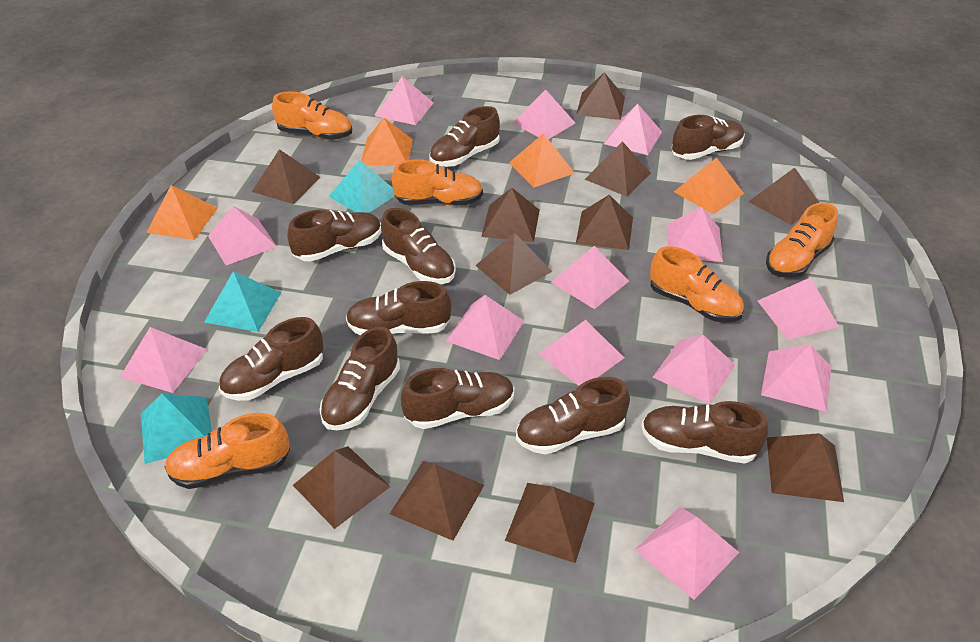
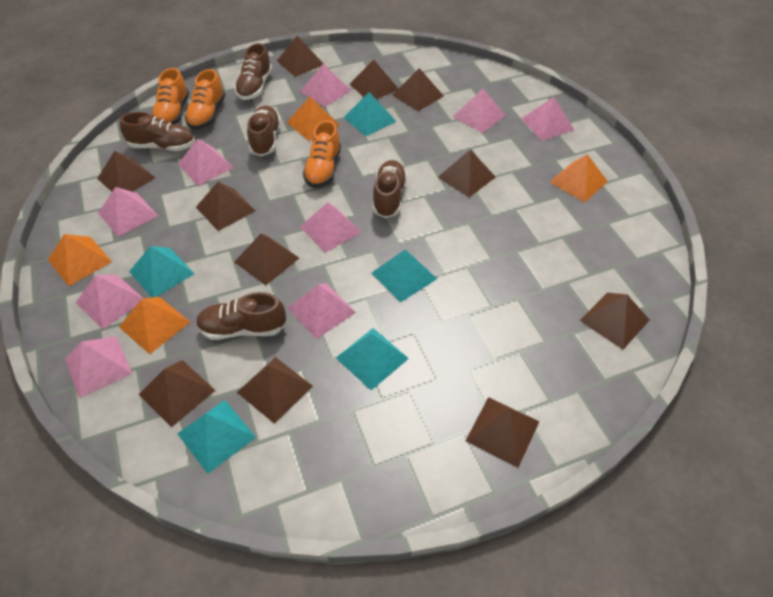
brown shoe: 10 -> 5
orange shoe: 5 -> 3
pink pyramid: 13 -> 9
turquoise pyramid: 3 -> 5

